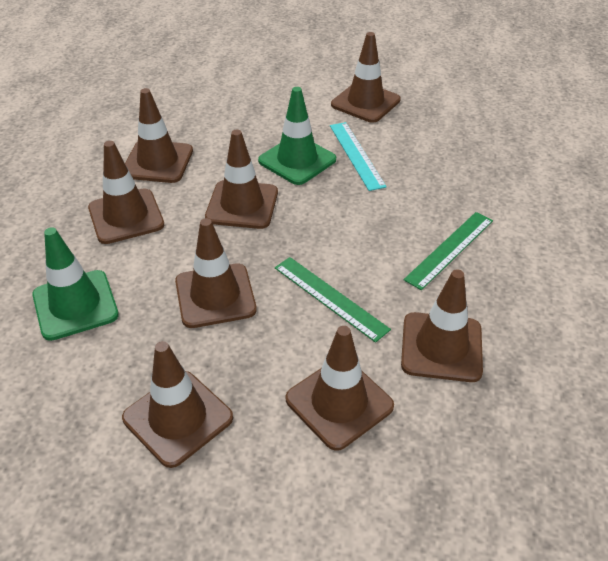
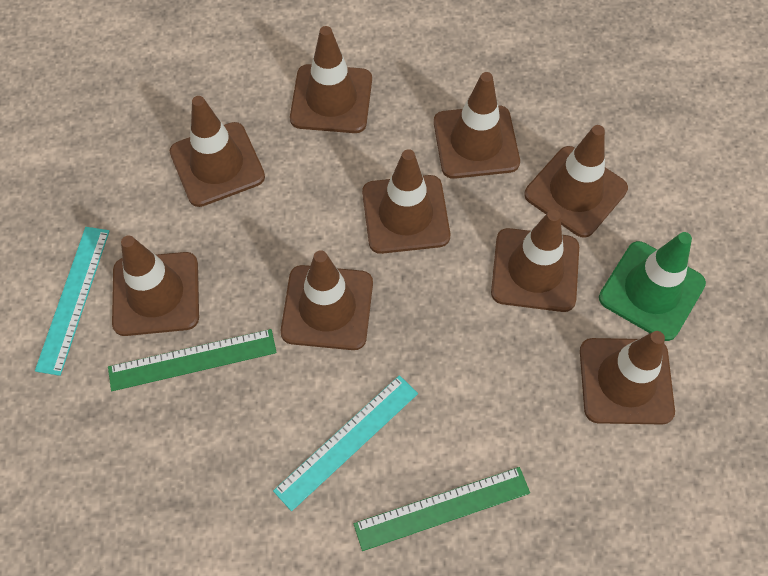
brown traffic cone: 8 -> 9
green traffic cone: 2 -> 1
turquoise ruler: 1 -> 2

